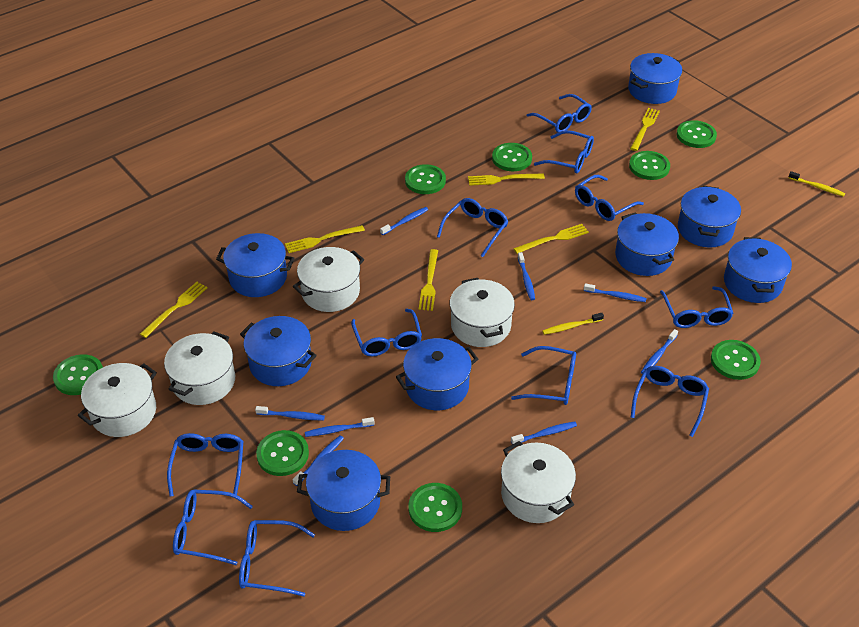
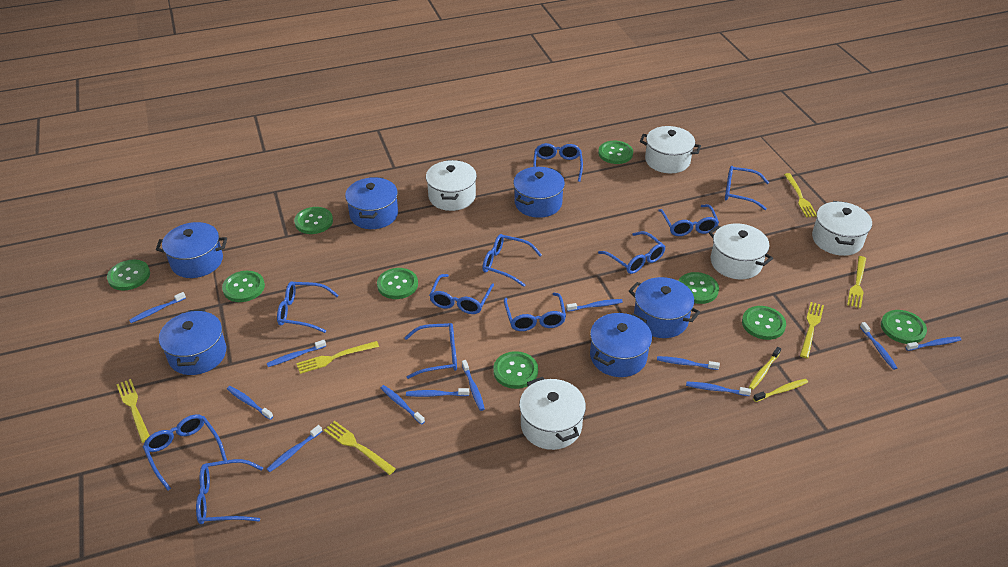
blue pot: 8 -> 6
blue toothbrush: 8 -> 12
green button: 8 -> 9

